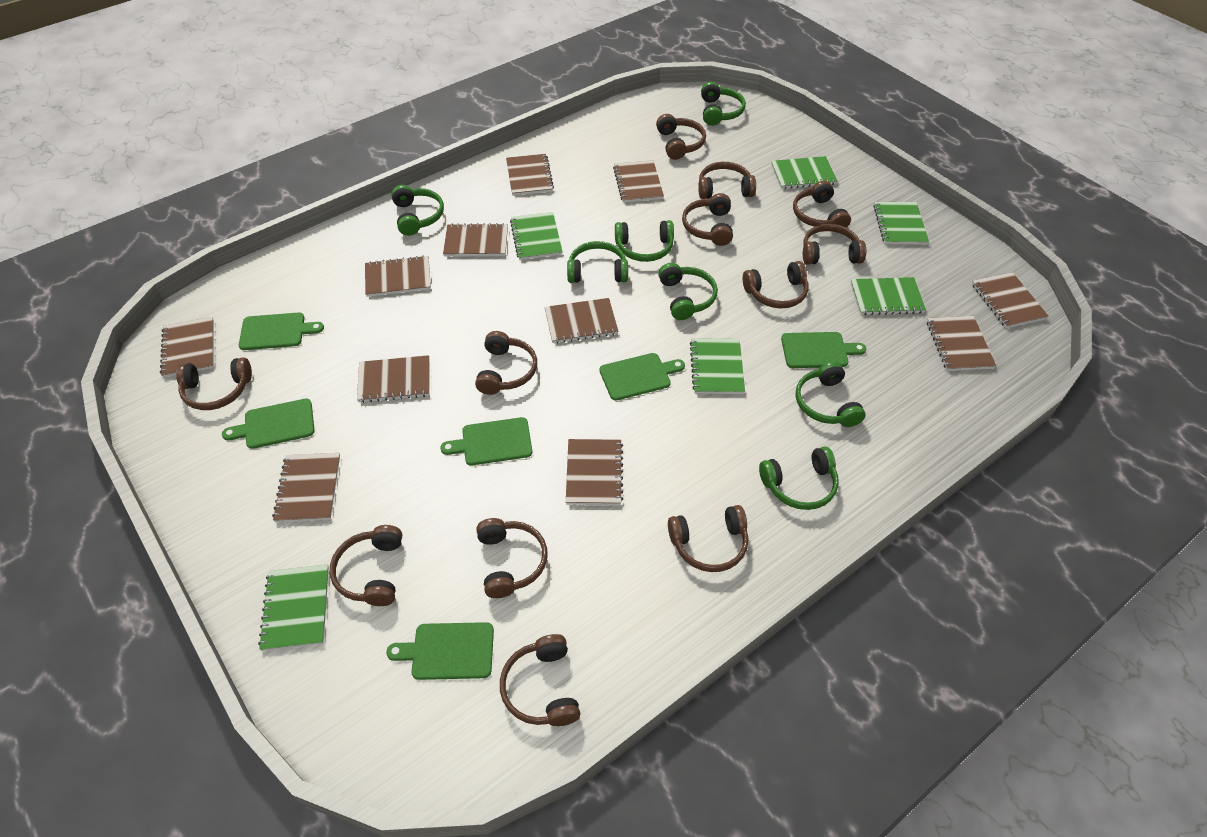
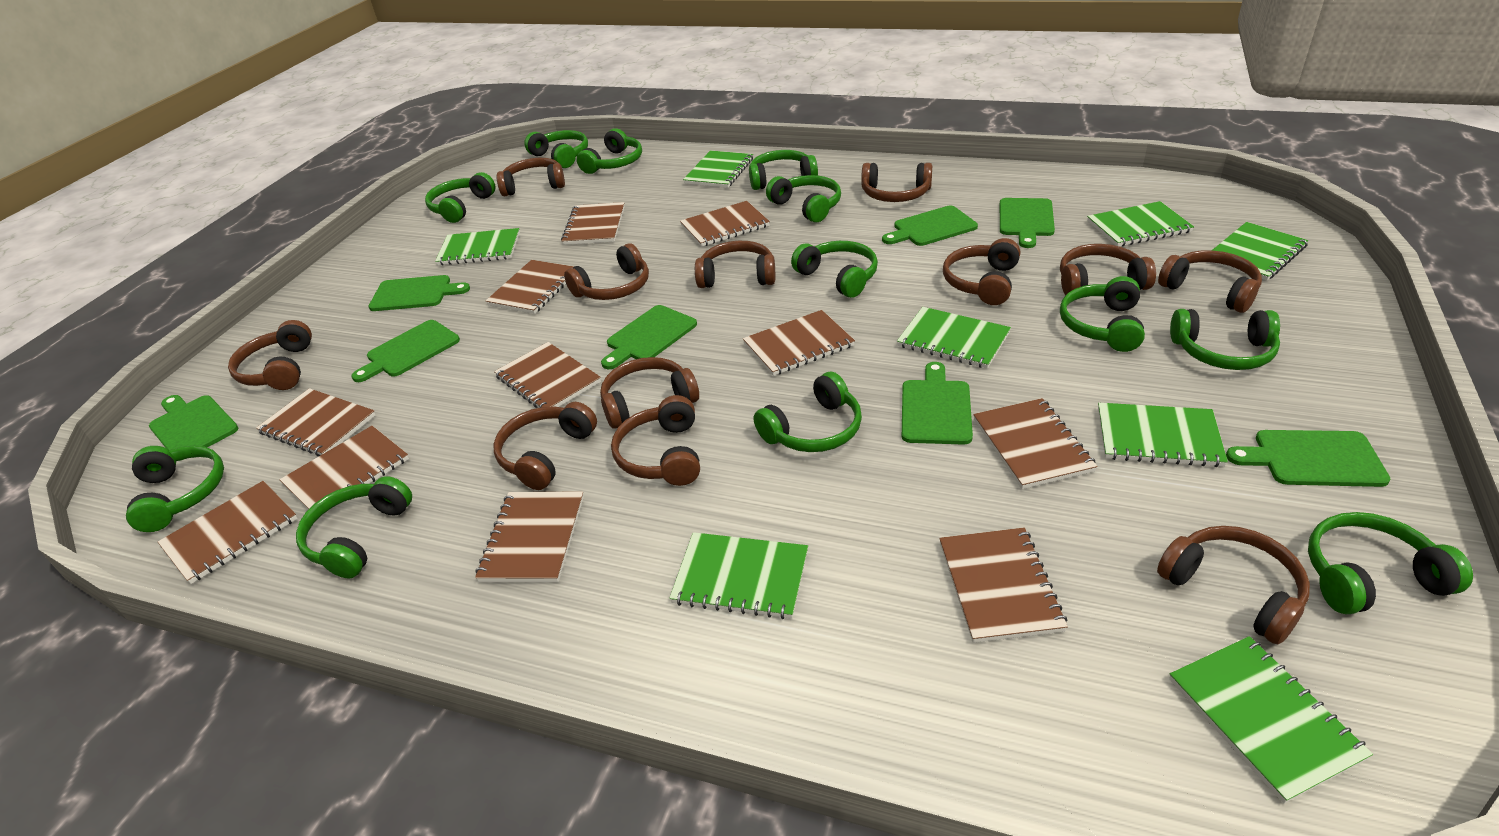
green cutting board: 6 -> 8
green headphones: 7 -> 12
green notebook: 6 -> 8

